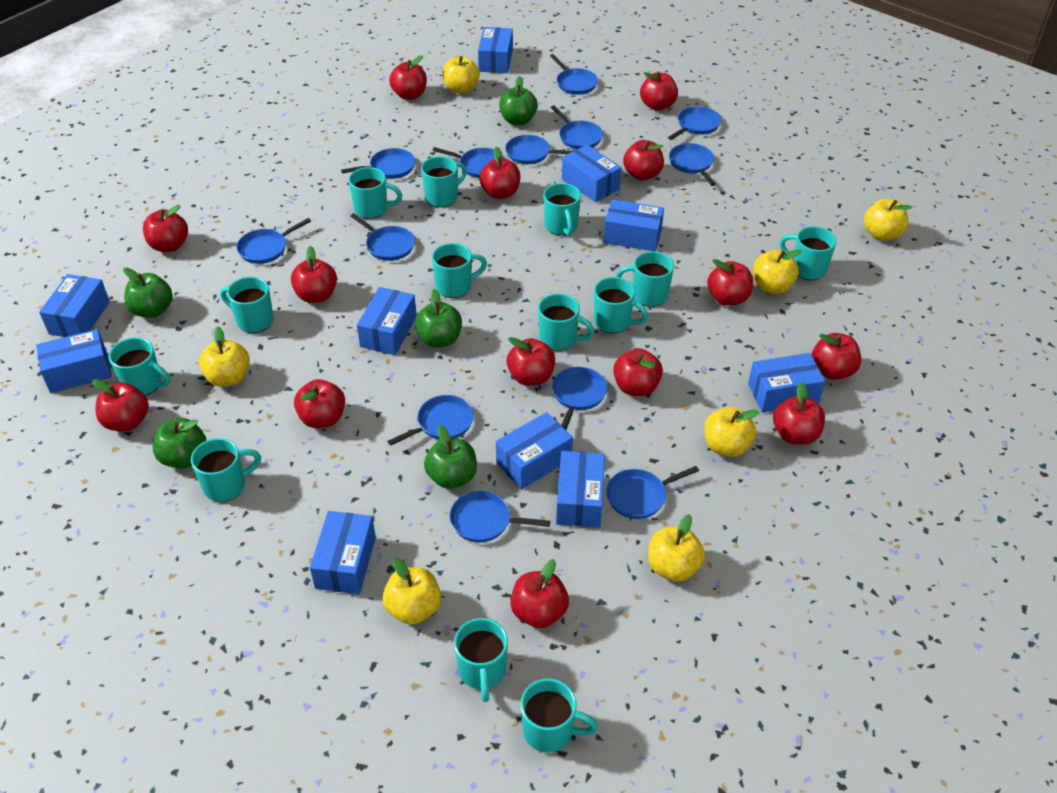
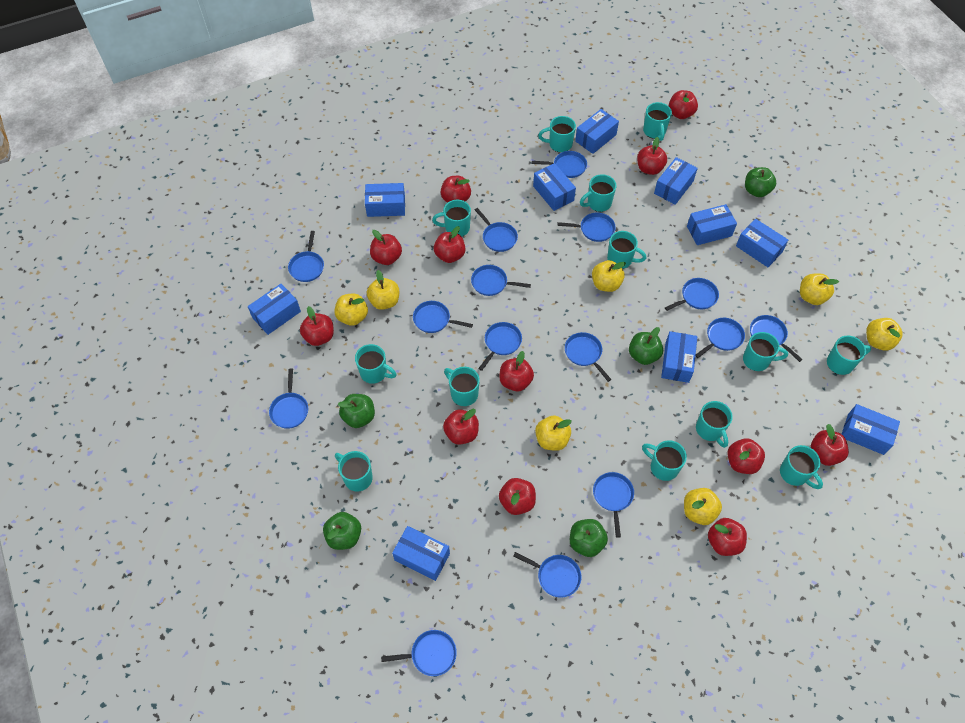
blue pan: 13 -> 15
red apple: 14 -> 12

